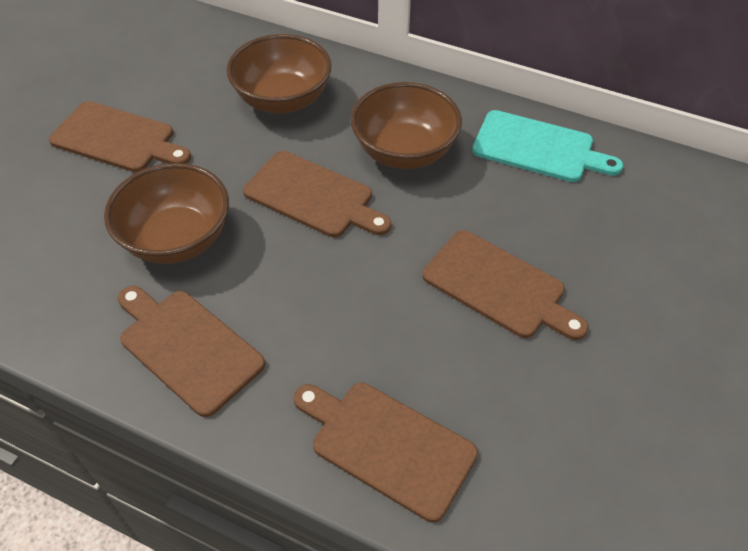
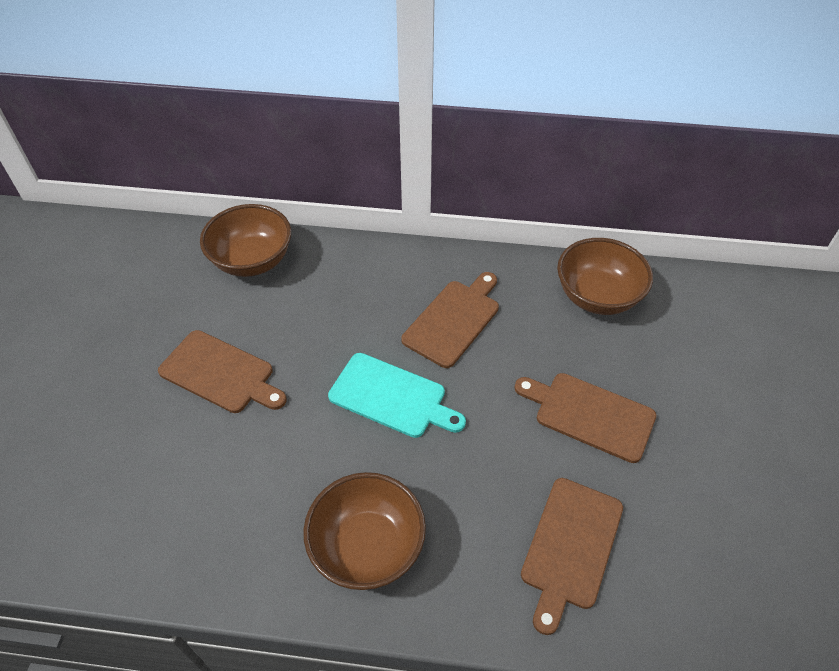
brown cutting board: 5 -> 4

